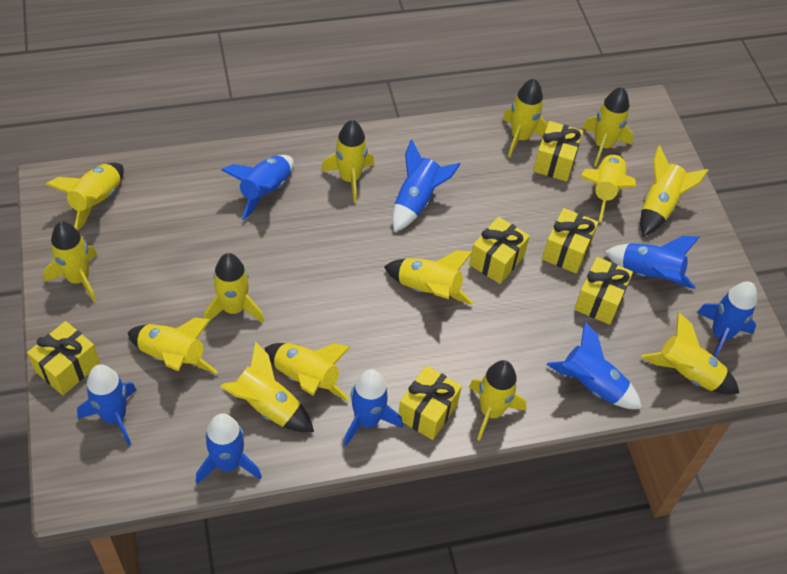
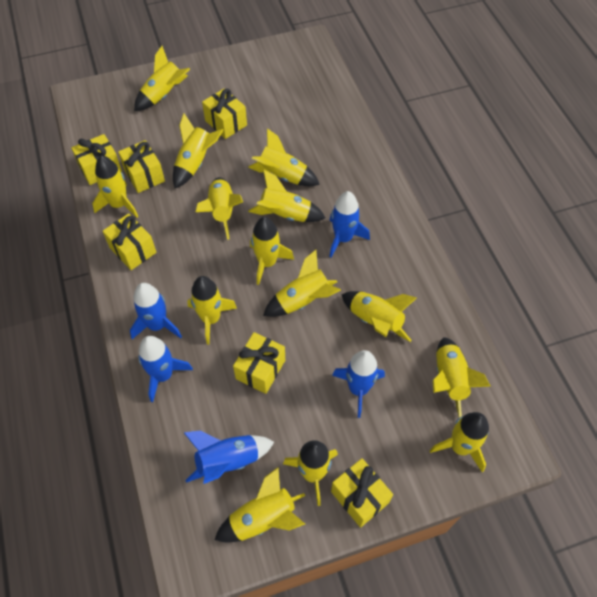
blue rocket: 8 -> 5

